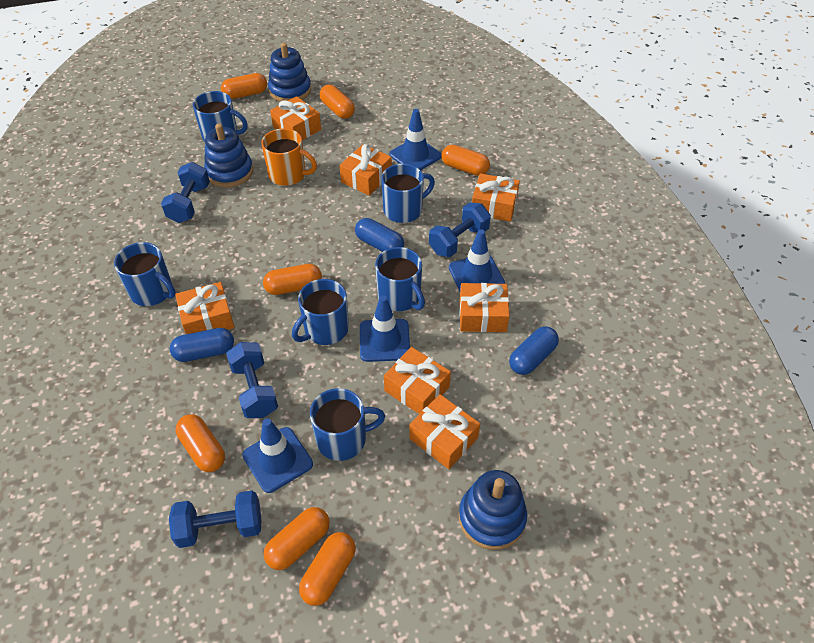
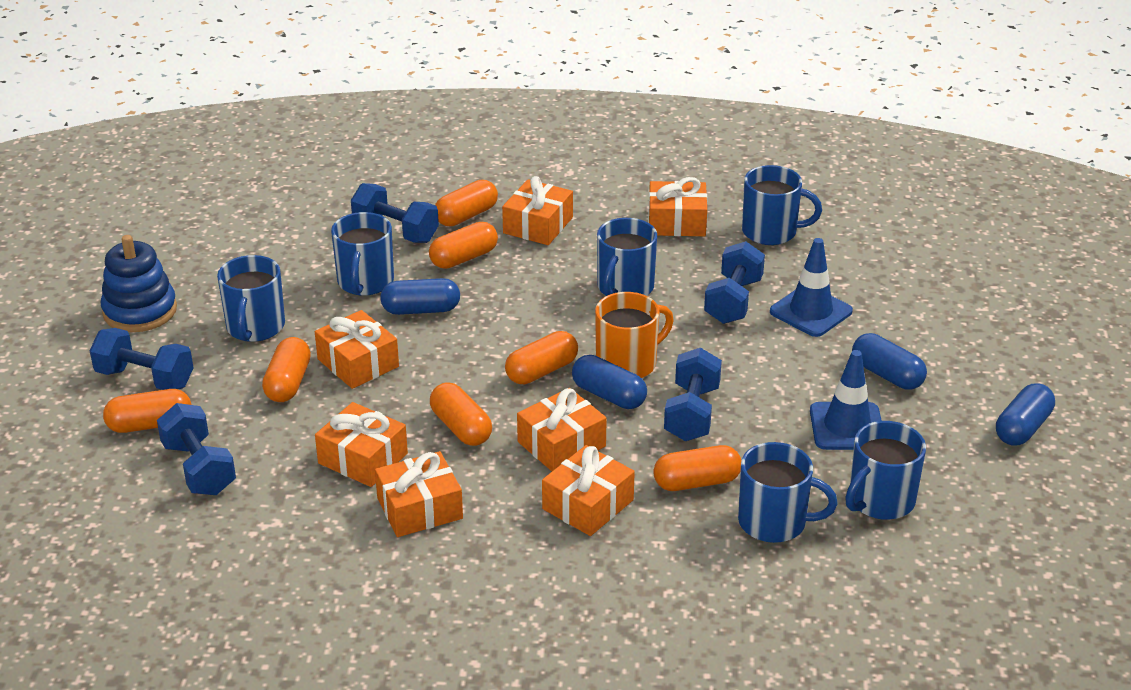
blue capsule: 3 -> 4
blue dumbbell: 4 -> 5
blue stacking toy: 3 -> 1
blue traffic cone: 4 -> 2

